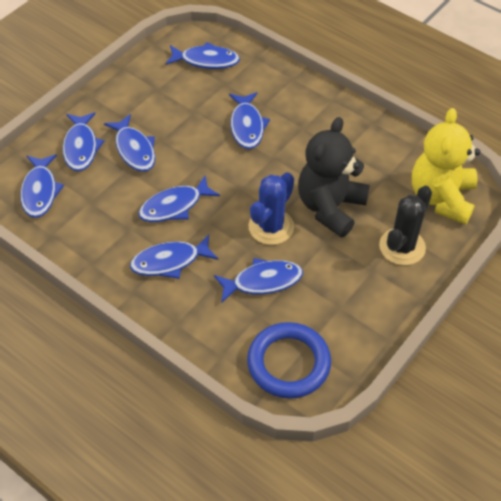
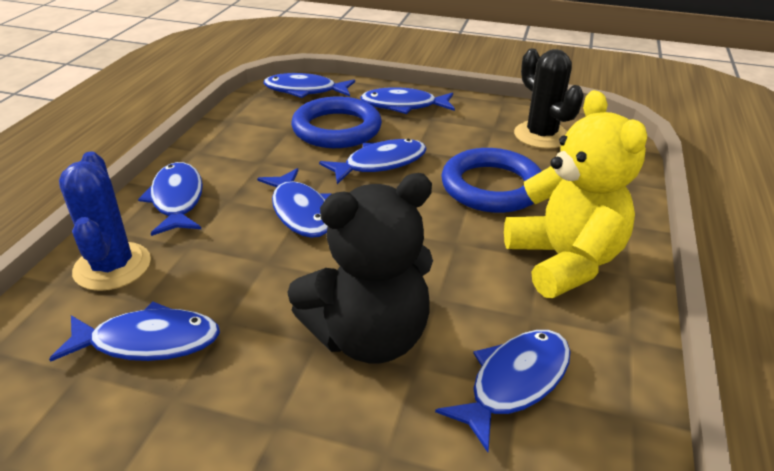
blue fish: 8 -> 7
blue ring: 1 -> 2

